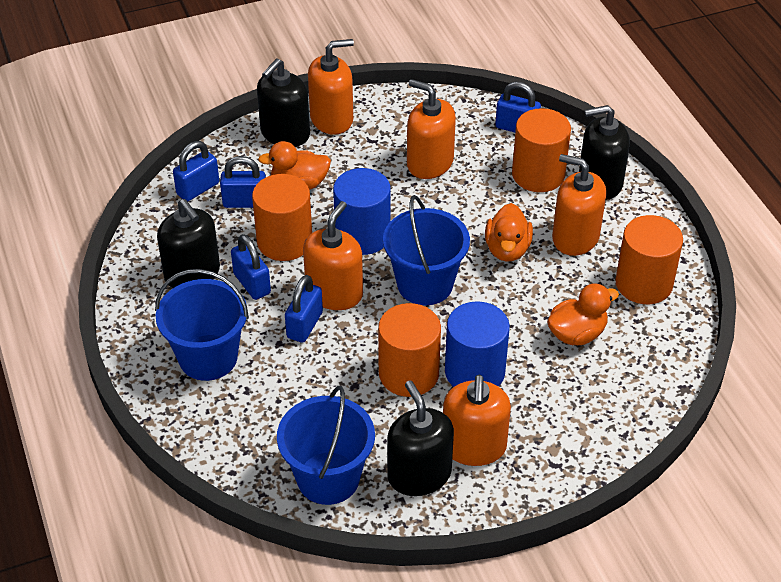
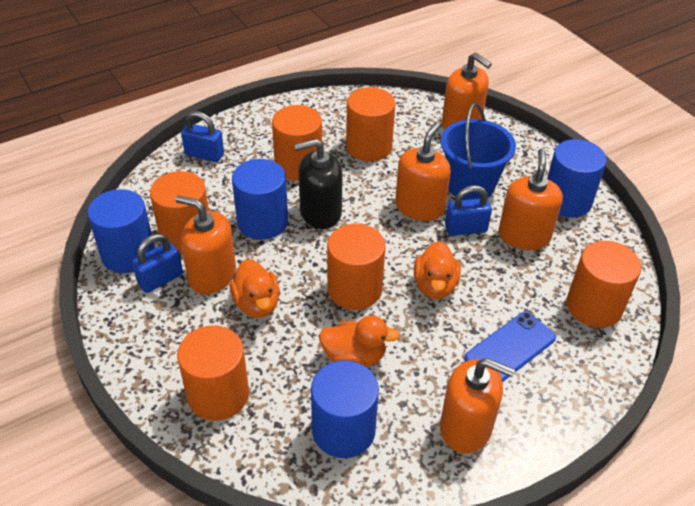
black soap dispenser: 4 -> 1
blue bucket: 3 -> 1
blue cylinder: 2 -> 4
blue padlock: 5 -> 3
blue phone: 0 -> 1
orange cylinder: 4 -> 6

